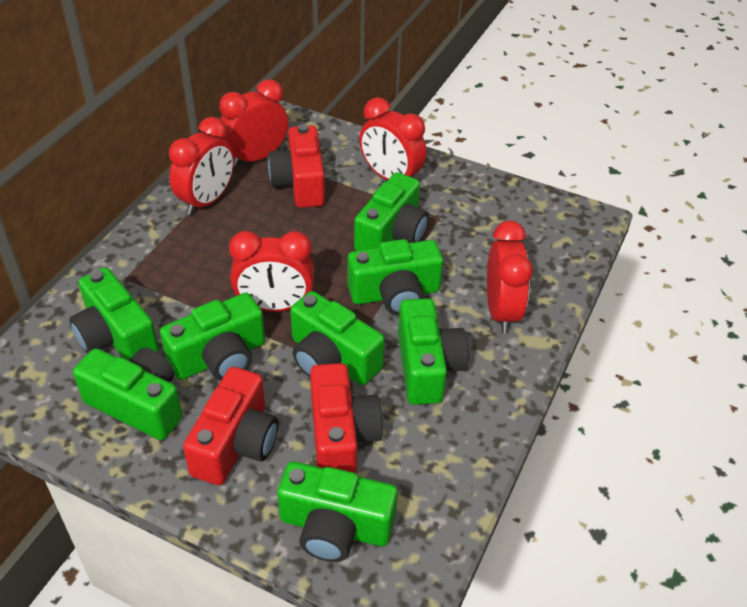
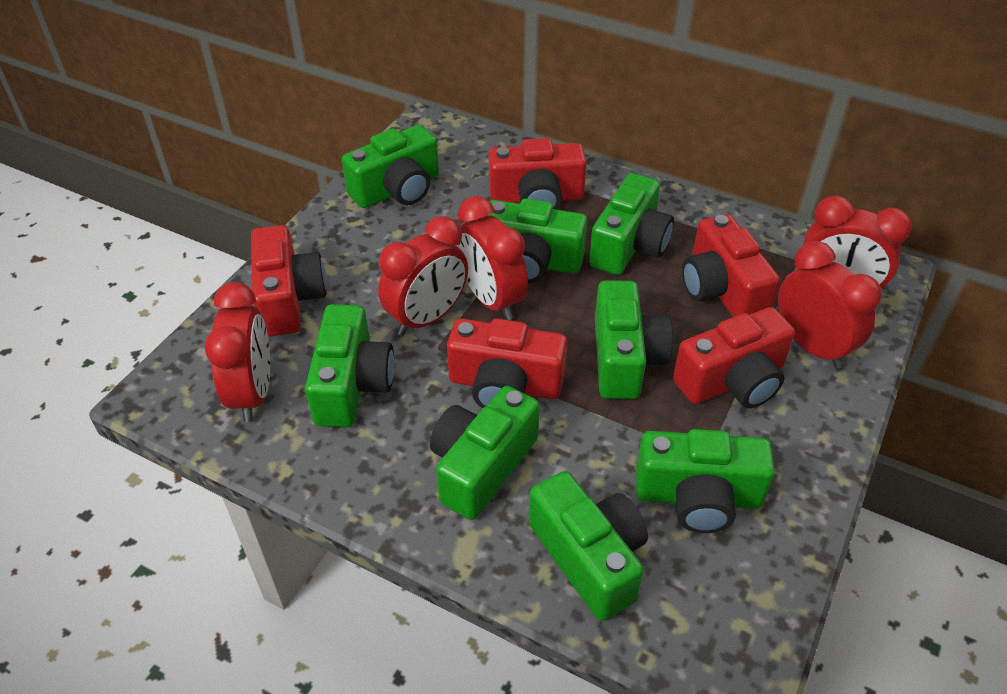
red camera: 3 -> 5

